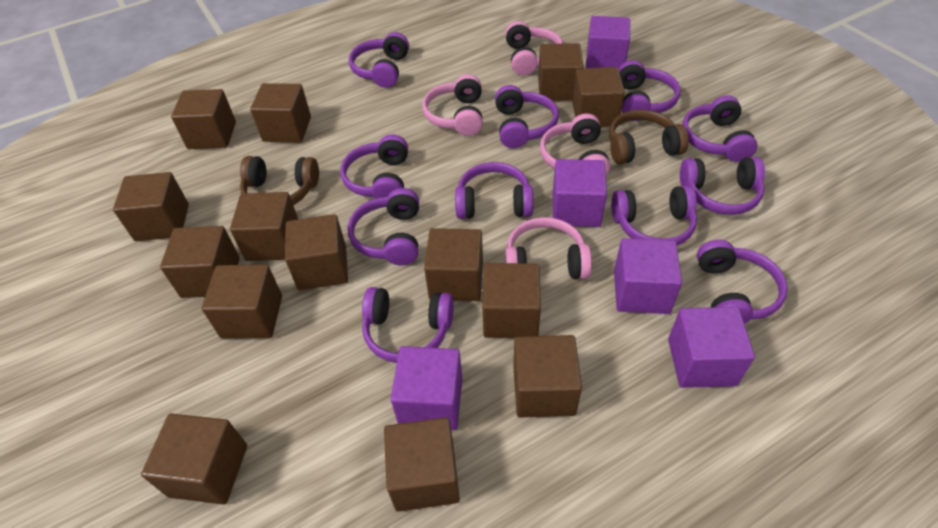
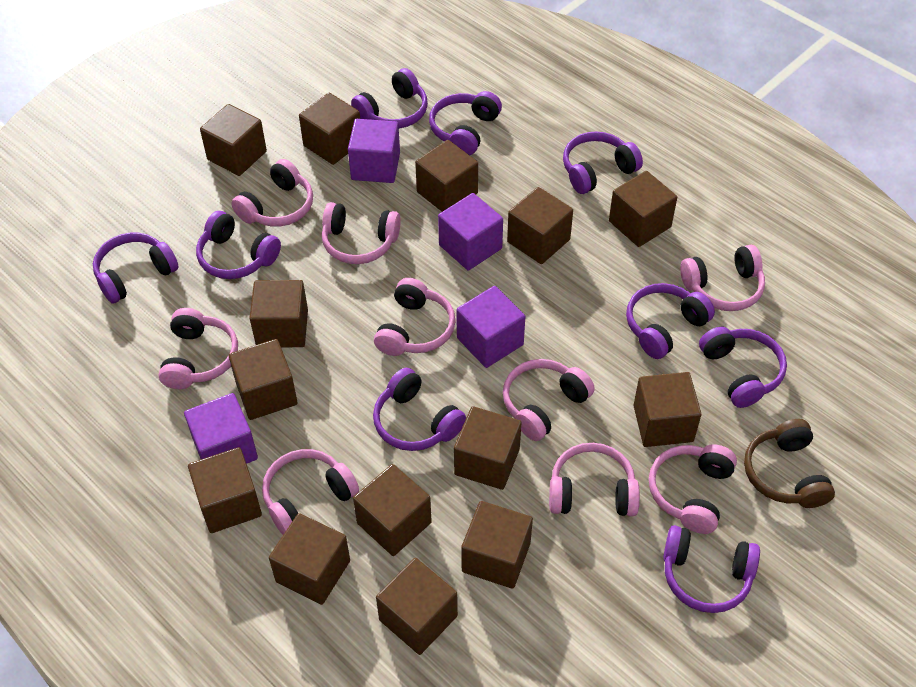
brown headphones: 2 -> 1
pink headphones: 4 -> 9
purple cube: 5 -> 4
purple headphones: 11 -> 9

